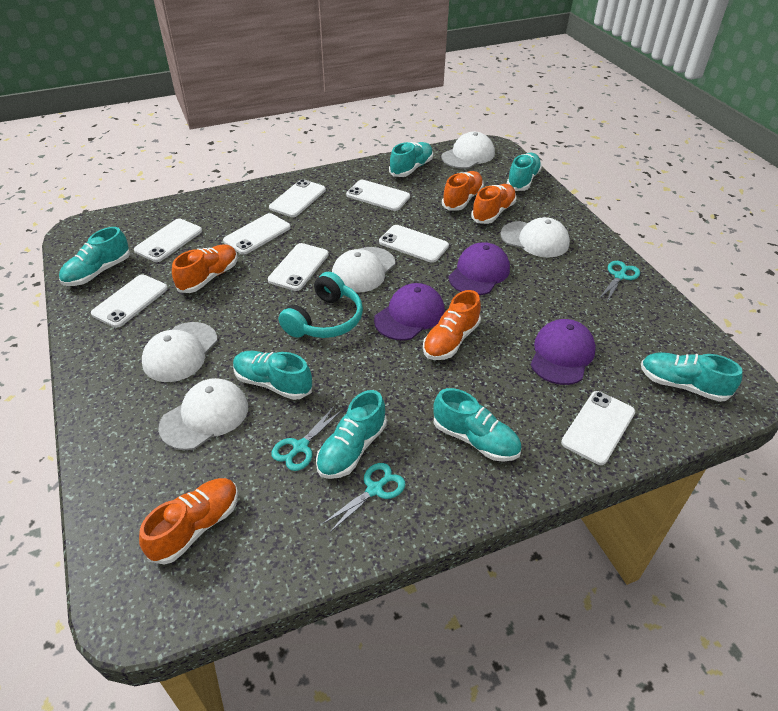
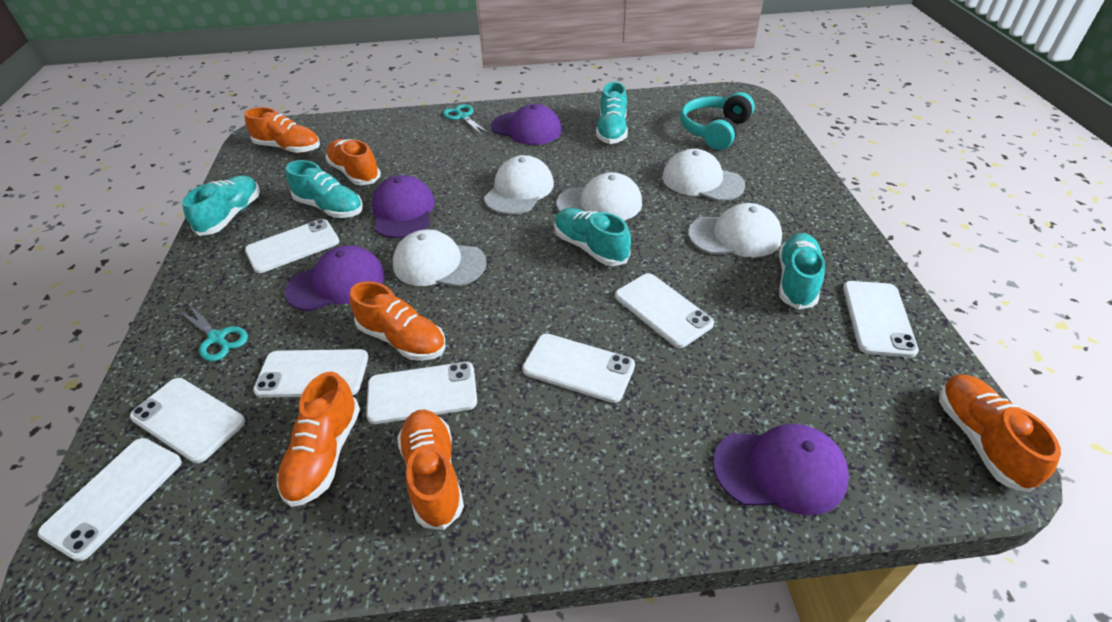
orange shoe: 5 -> 6
purple cap: 3 -> 4
turquoise scissors: 3 -> 2
turquoise shoe: 7 -> 5

